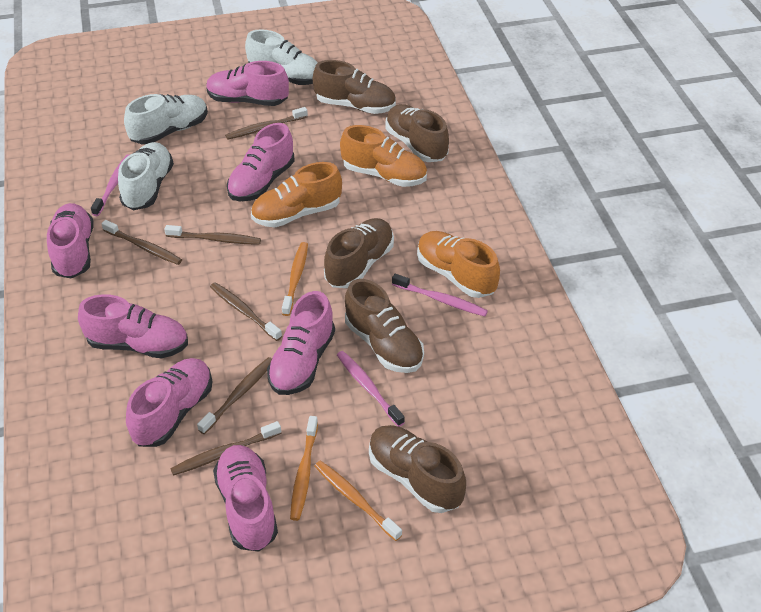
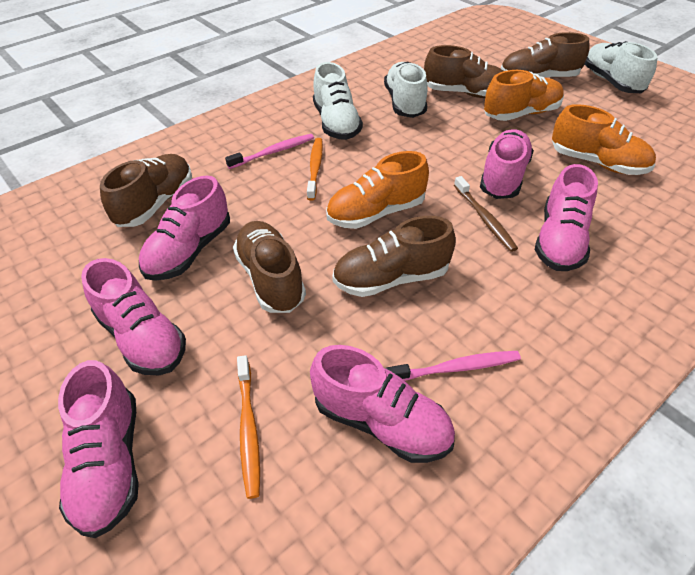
brown toothbrush: 6 -> 1
orange toothbrush: 3 -> 2
pink shoe: 7 -> 6
pink toothbrush: 3 -> 2

